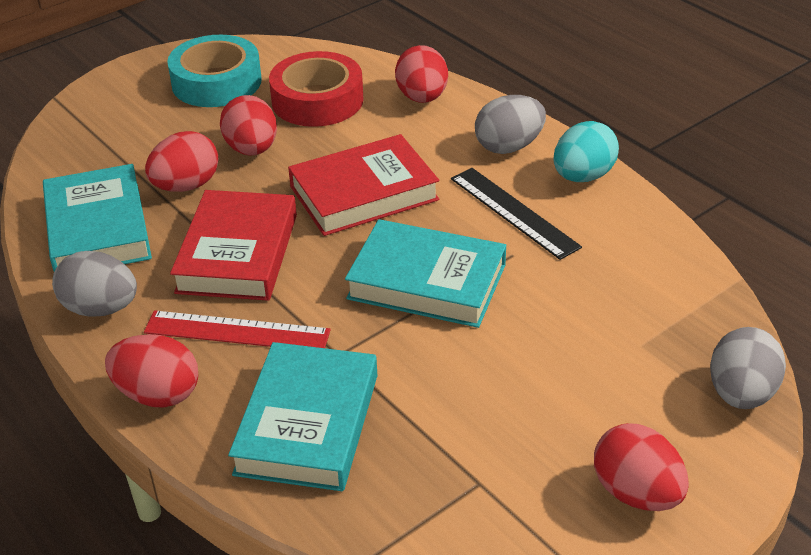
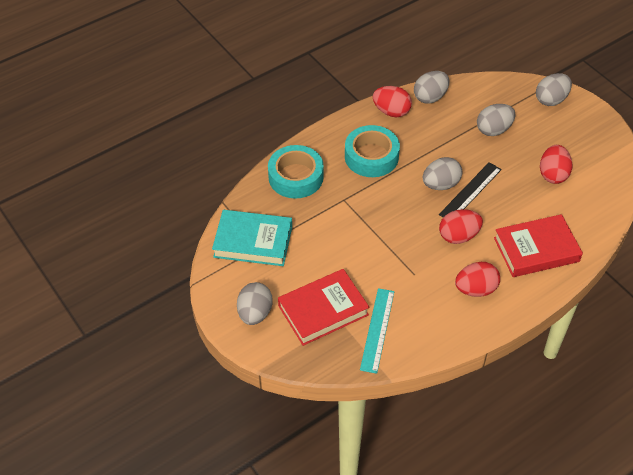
grey egg: 3 -> 5
red egg: 5 -> 4
red ruler: 1 -> 0
red tape: 1 -> 0
turquoise book: 3 -> 1
turquoise egg: 1 -> 0
turquoise ruler: 0 -> 1
turquoise tape: 1 -> 2

